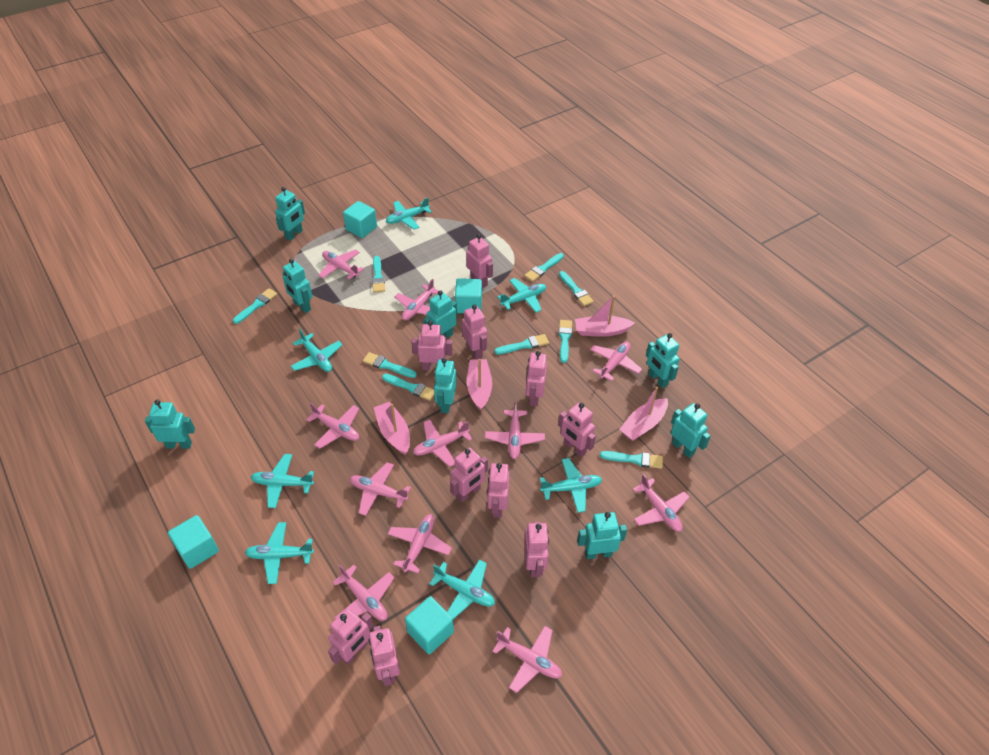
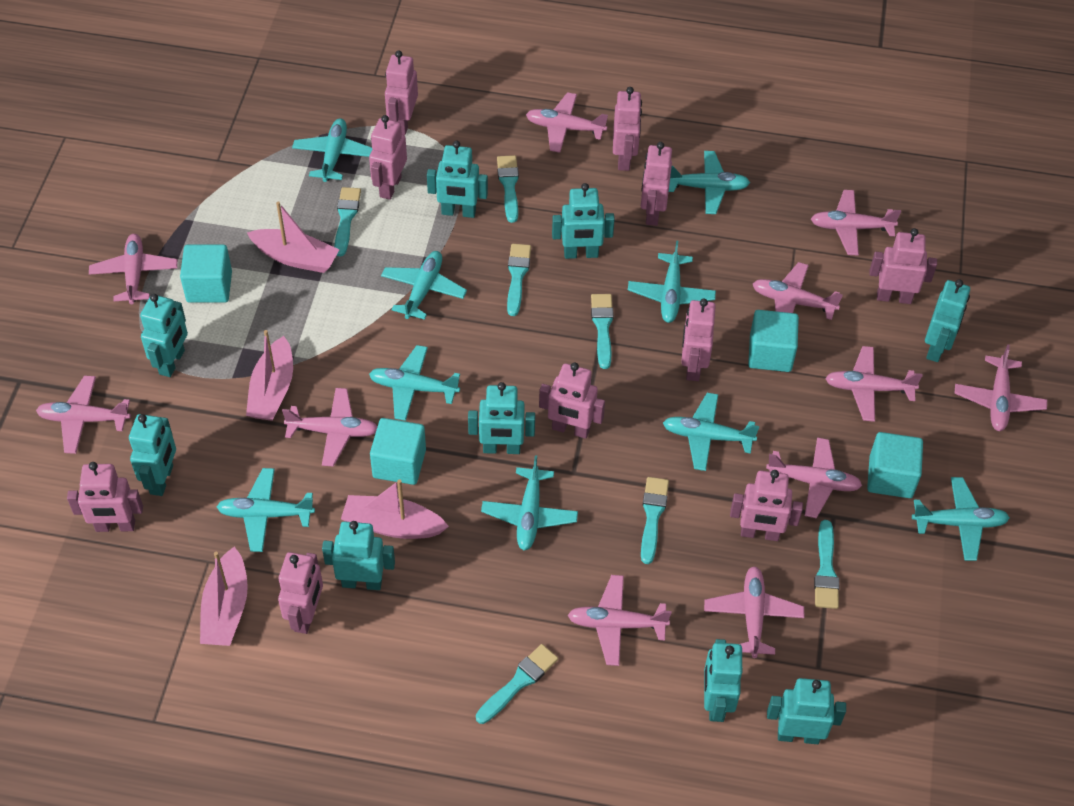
turquoise brush: 9 -> 7
turquoise plane: 7 -> 9
turquoise robot: 8 -> 9

